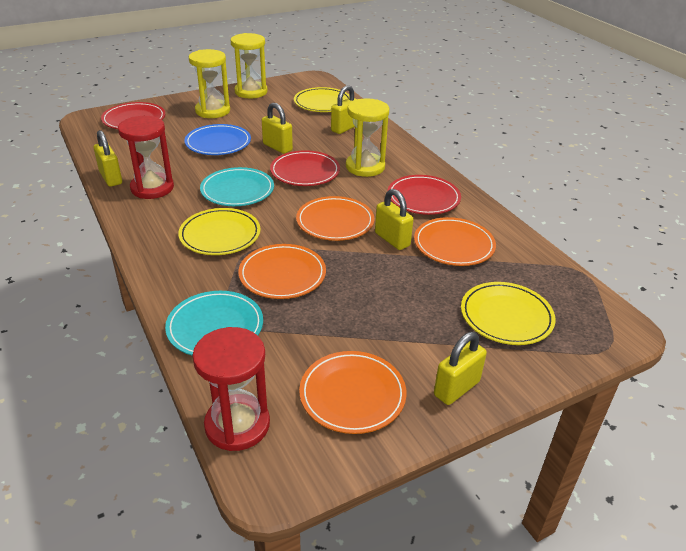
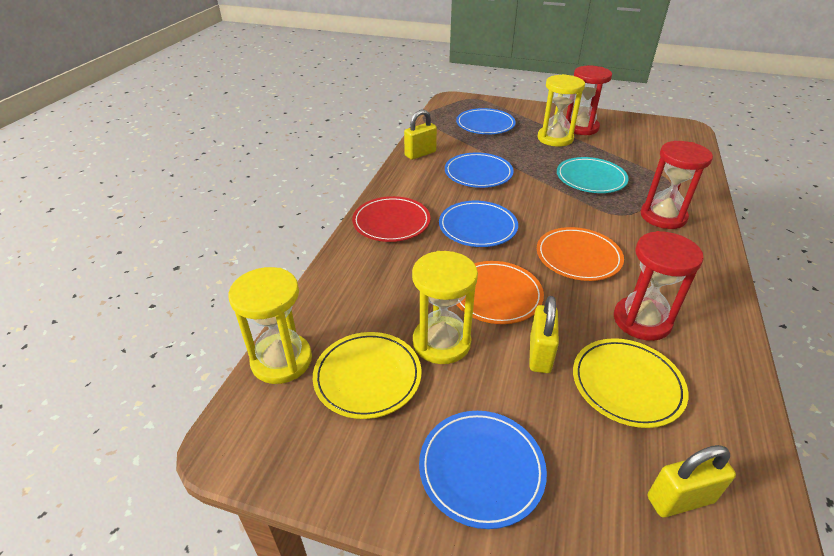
blue plate: 1 -> 4
orange plate: 4 -> 2
red hourglass: 2 -> 3
red plate: 3 -> 1
turquoise plate: 2 -> 1
yellow padlock: 5 -> 3
yellow plate: 3 -> 2

